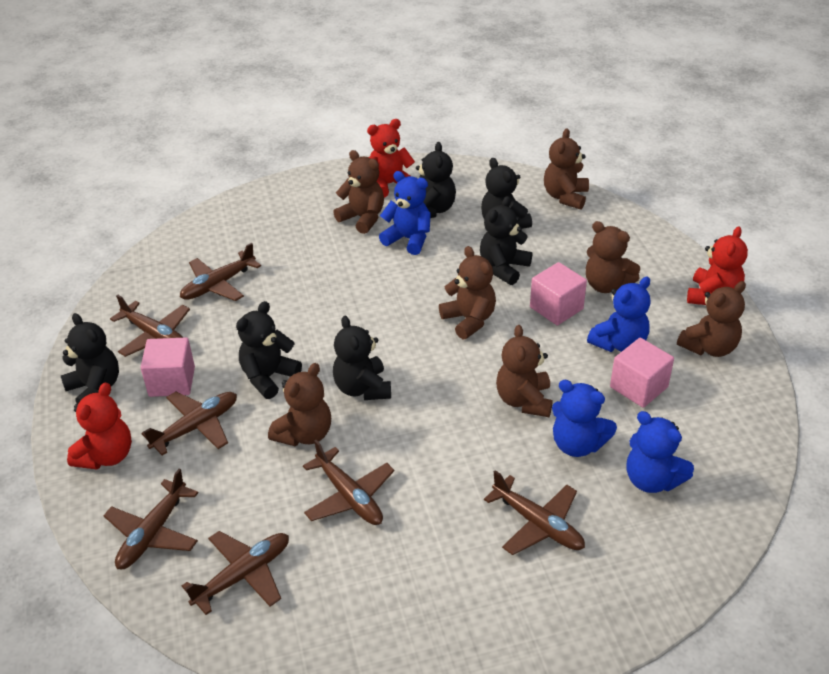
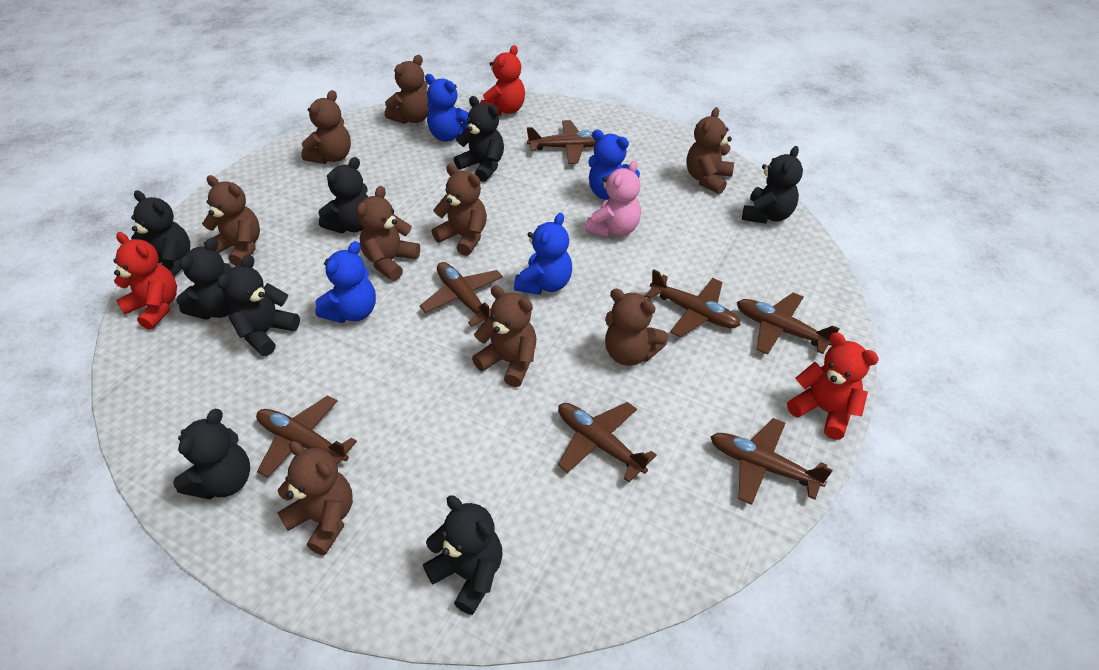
black teddy bear: 6 -> 8
brown teddy bear: 7 -> 9
pink cube: 3 -> 0
pink teddy bear: 0 -> 1

